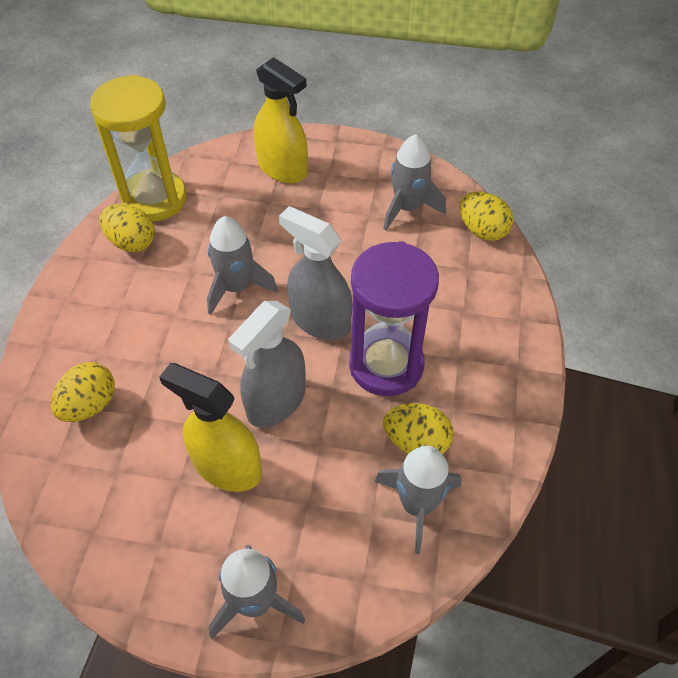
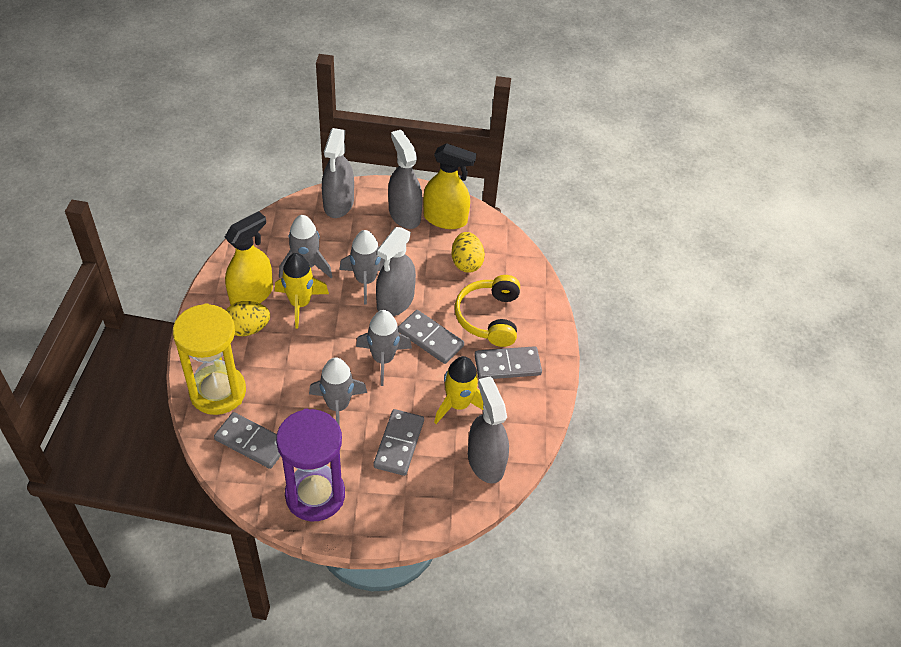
grey domino: 0 -> 4
grey spray bottle: 2 -> 4
yellow egg: 4 -> 2
yellow headphones: 0 -> 1
yellow rocket: 0 -> 2

